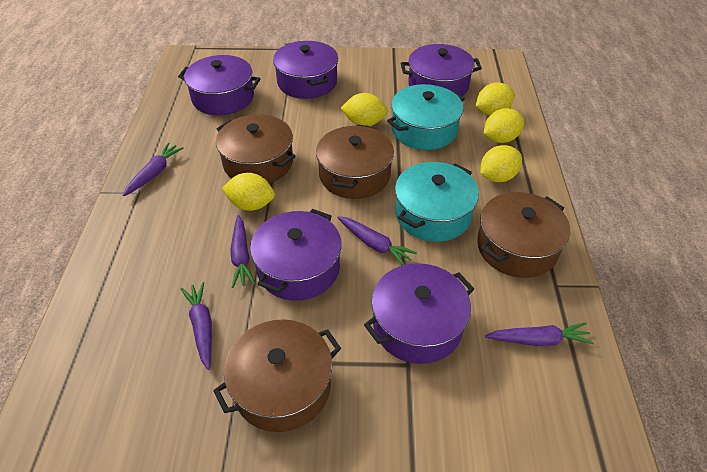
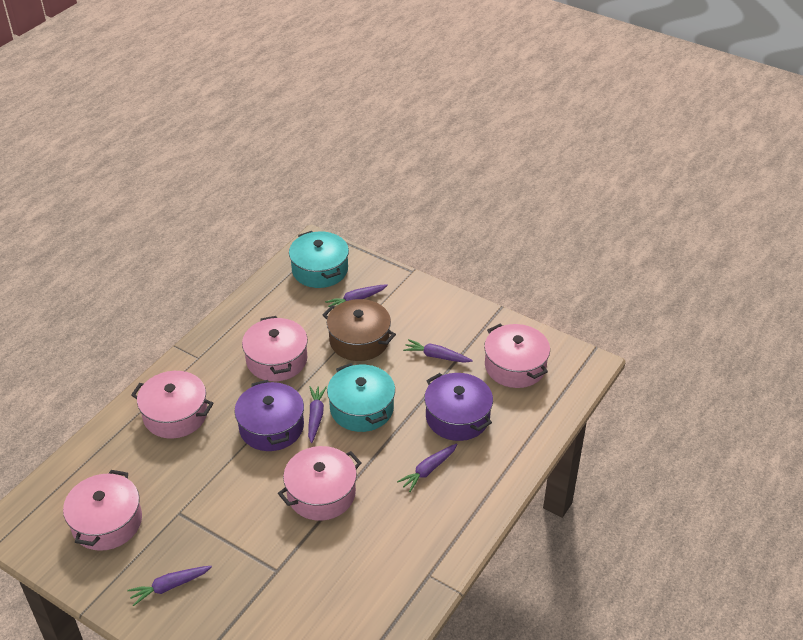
brown pot: 4 -> 1
pink pot: 0 -> 5
purple pot: 5 -> 2
yellow lemon: 5 -> 0

